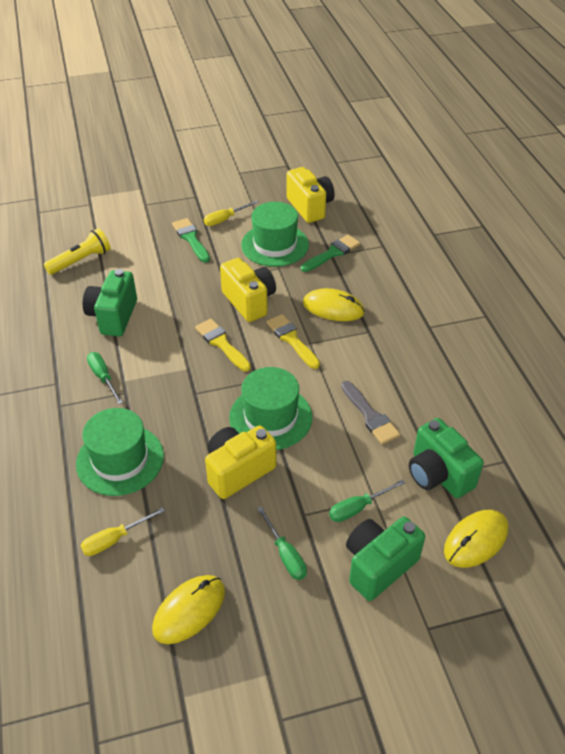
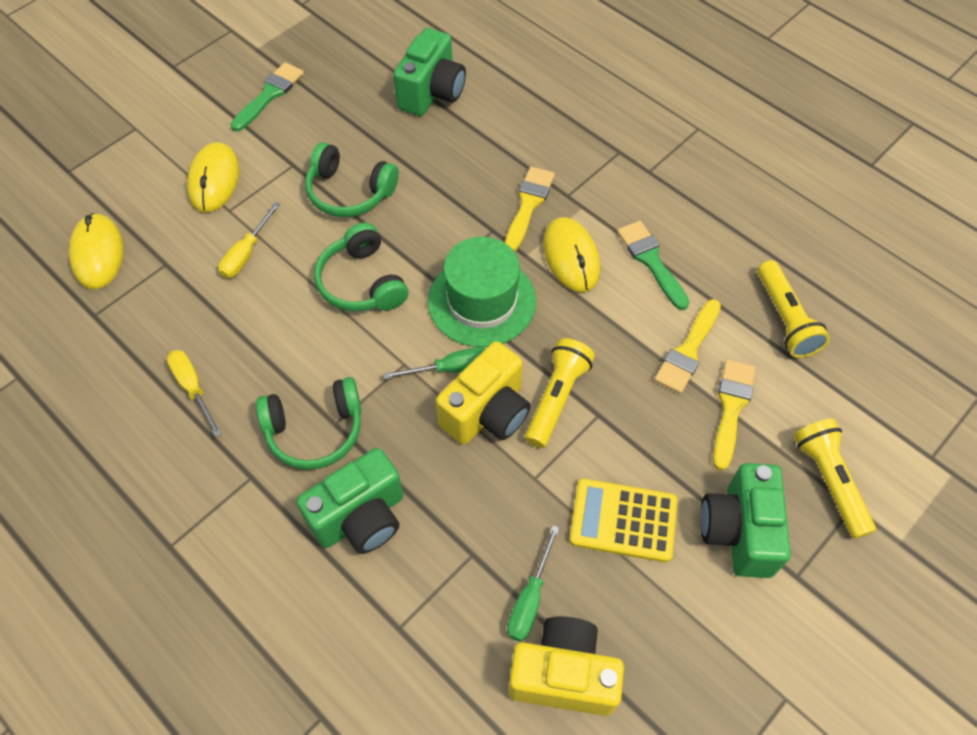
green hat: 3 -> 1
green headphones: 0 -> 3
green screwdriver: 3 -> 2
grey brush: 1 -> 0
yellow brush: 2 -> 3
yellow calculator: 0 -> 1
yellow camera: 3 -> 2
yellow flashlight: 1 -> 3

